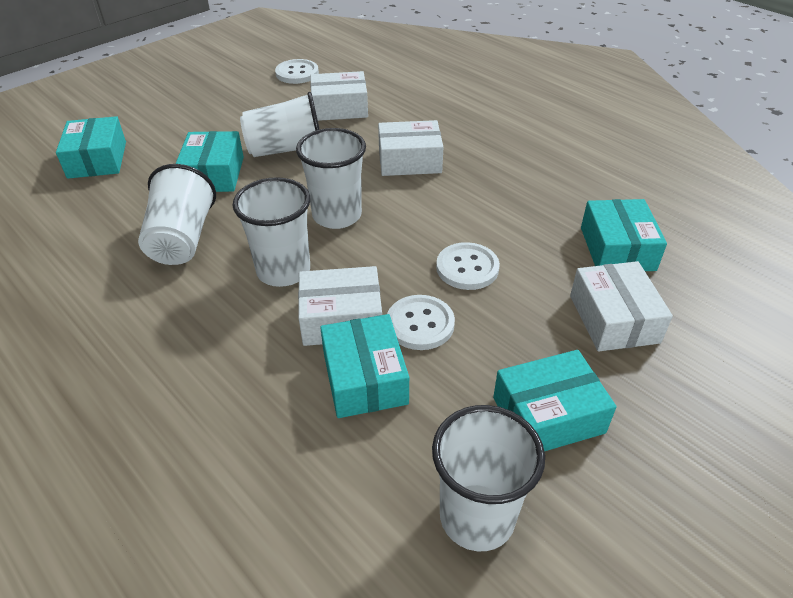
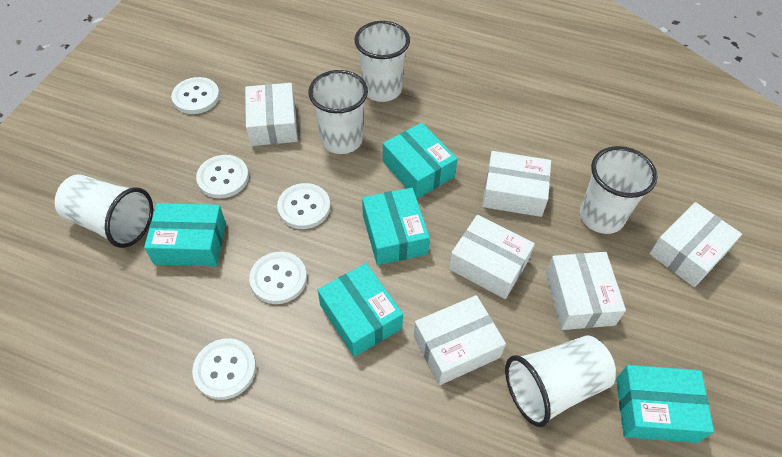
white box: 4 -> 6
white button: 3 -> 5

